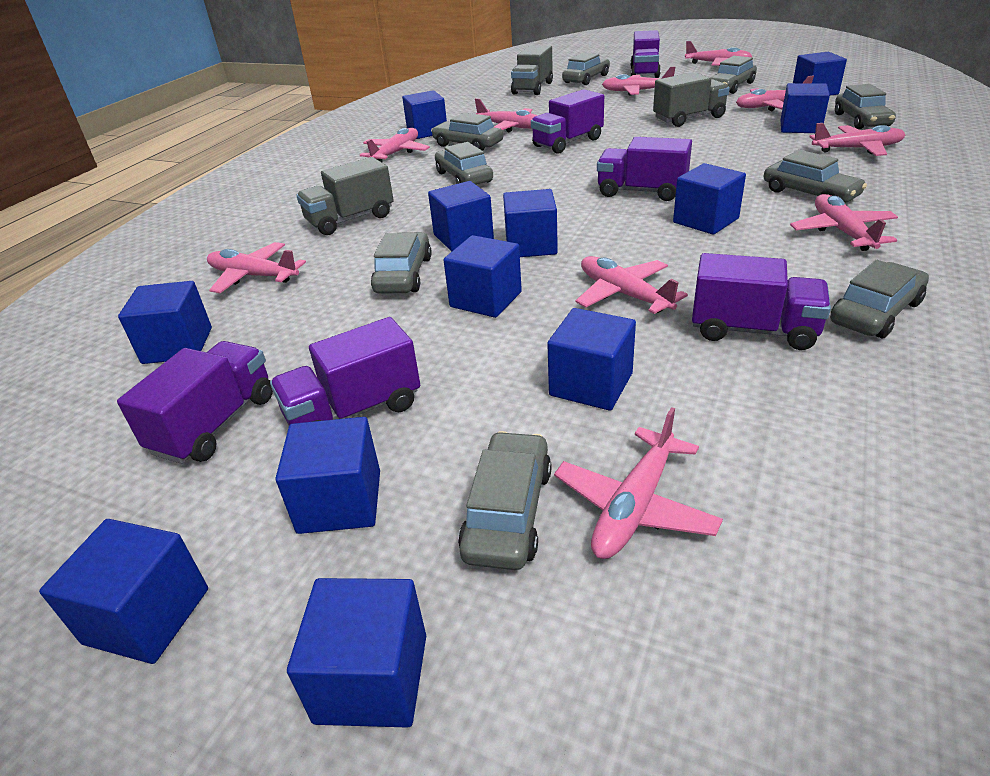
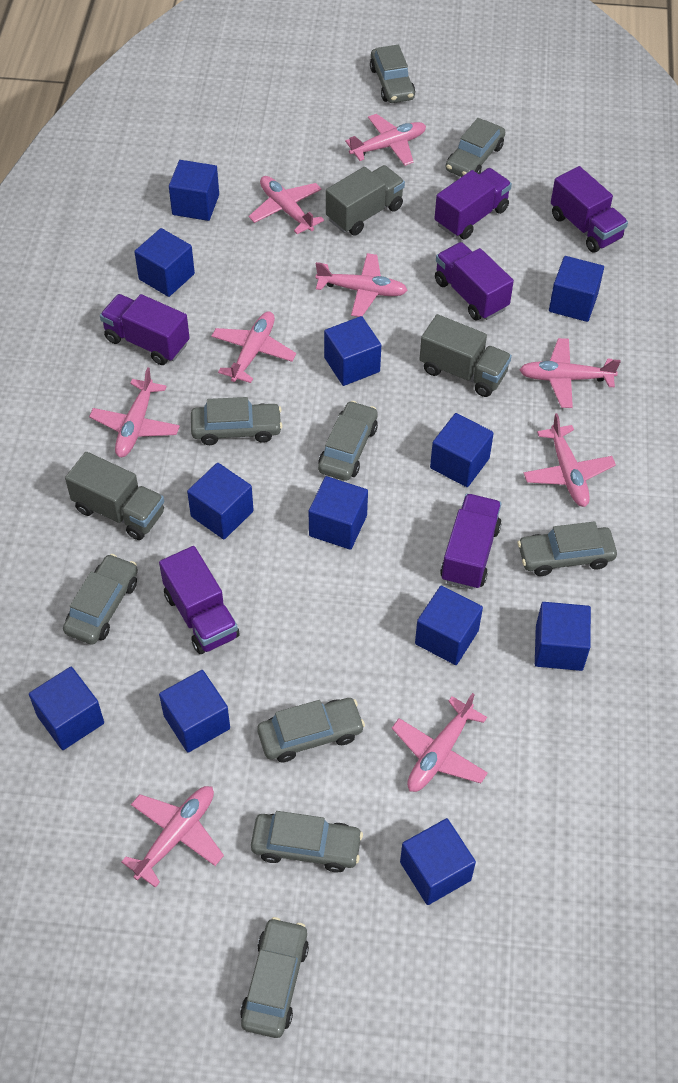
pink plane: 10 -> 9

